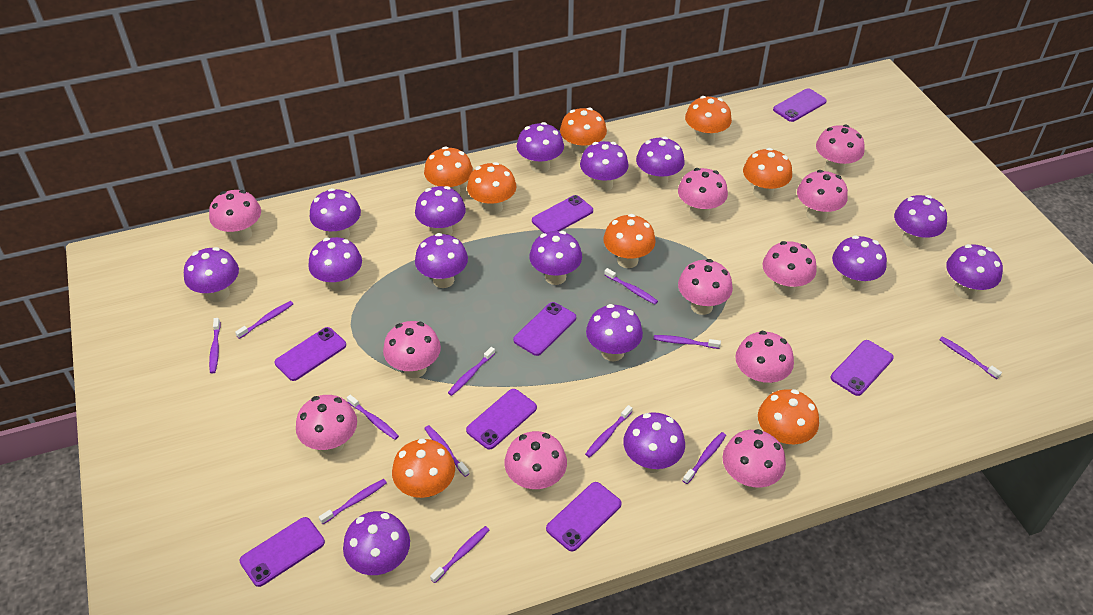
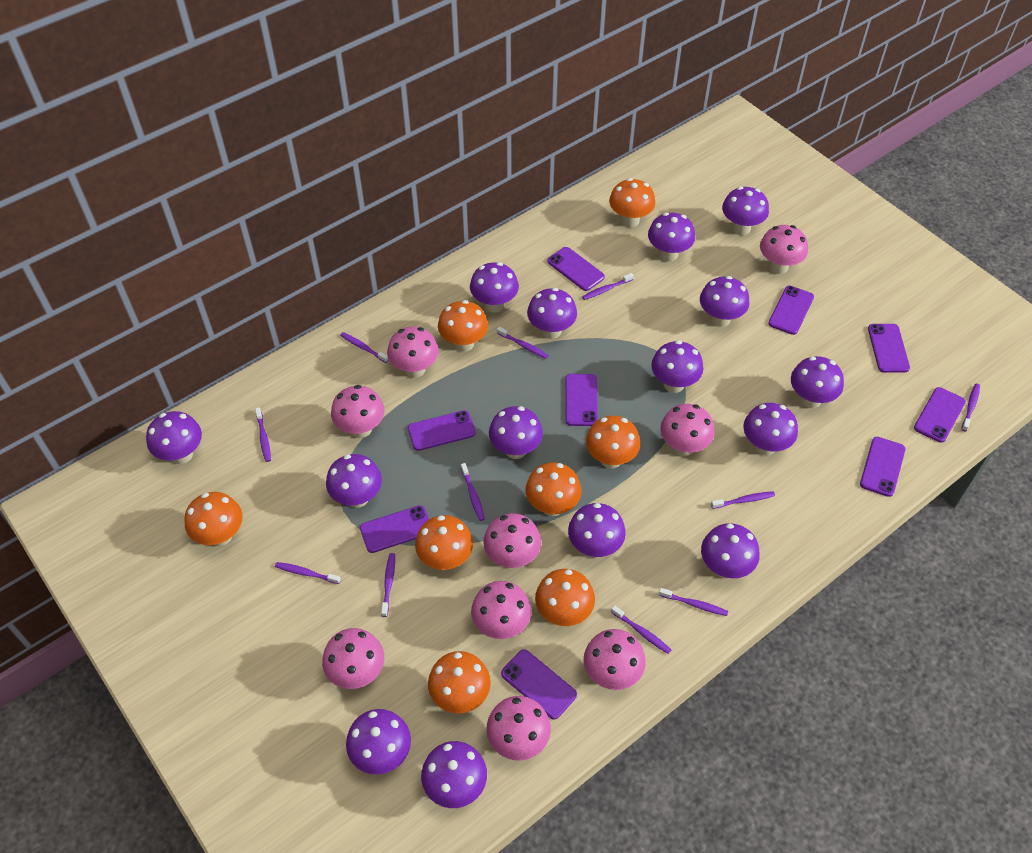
pink mushroom: 11 -> 9
purple phone: 8 -> 9
purple toothbrush: 12 -> 11

